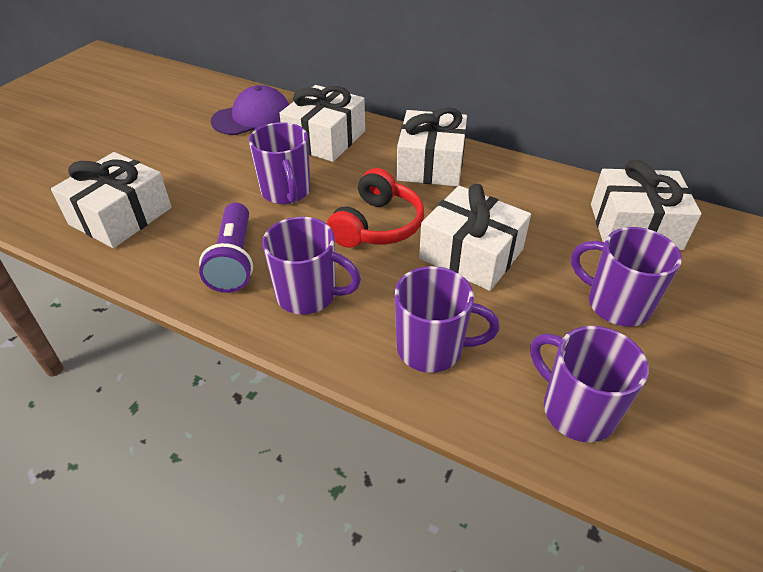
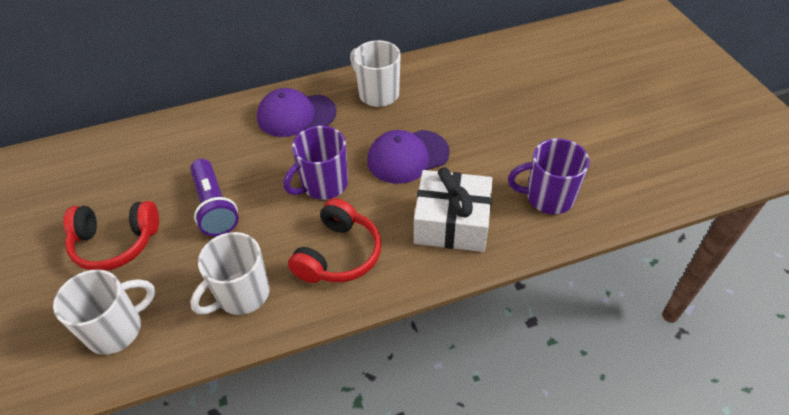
purple cap: 1 -> 2
purple mug: 5 -> 2
red headphones: 1 -> 2
white gift: 5 -> 1
white mug: 0 -> 3

